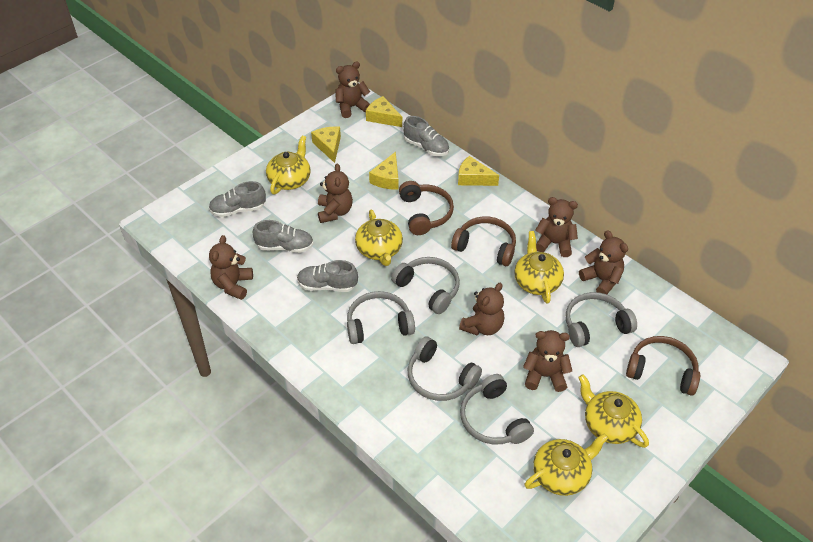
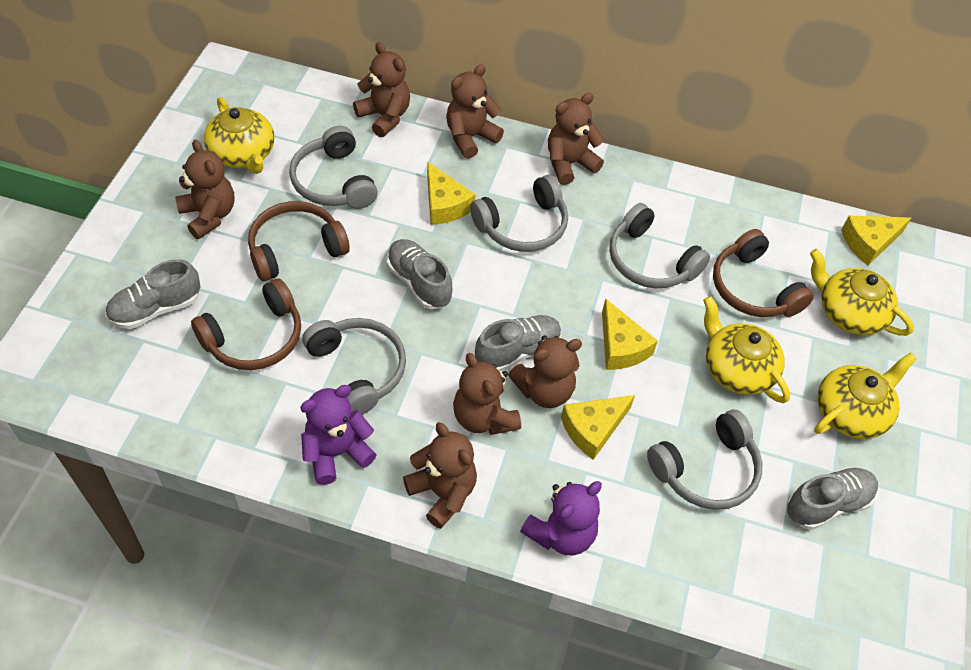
purple teddy bear: 0 -> 2
yellow teapot: 5 -> 4

